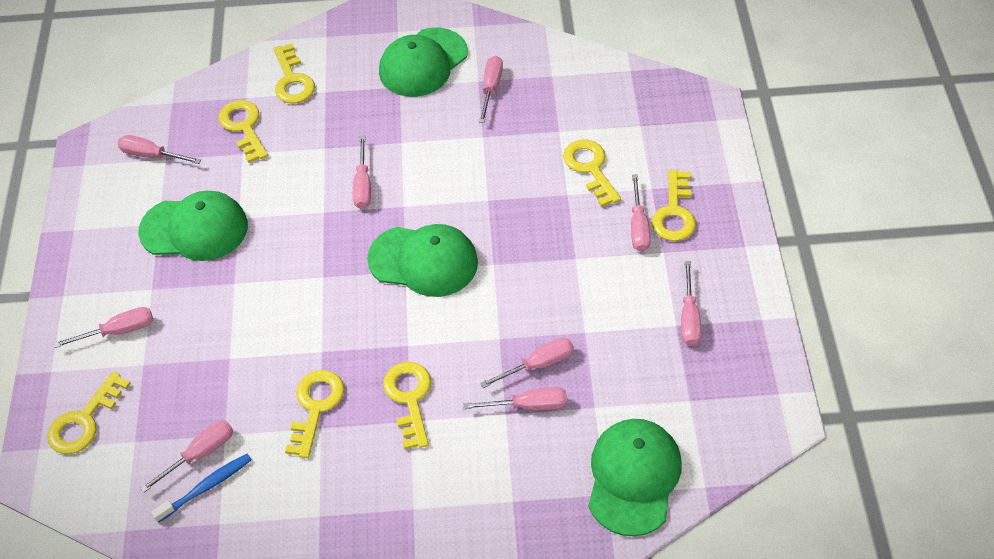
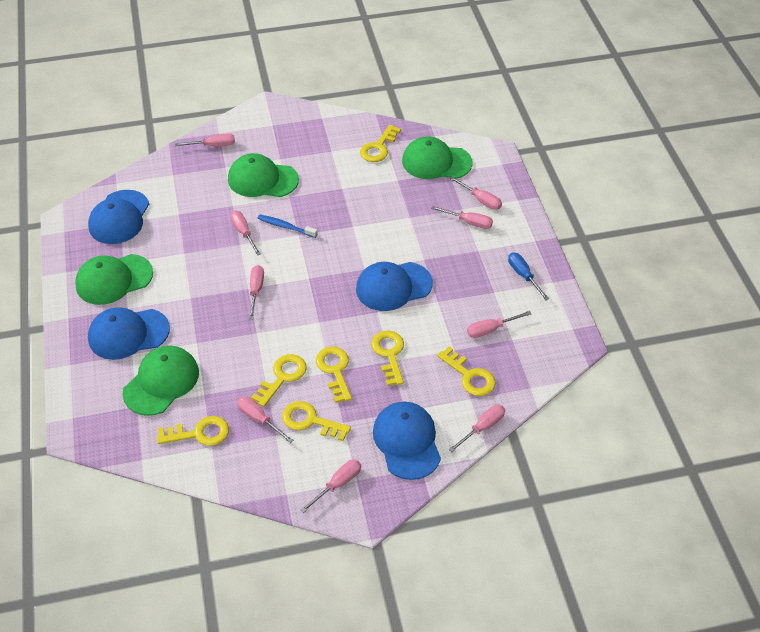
blue cap: 0 -> 4
blue screwdriver: 0 -> 1

